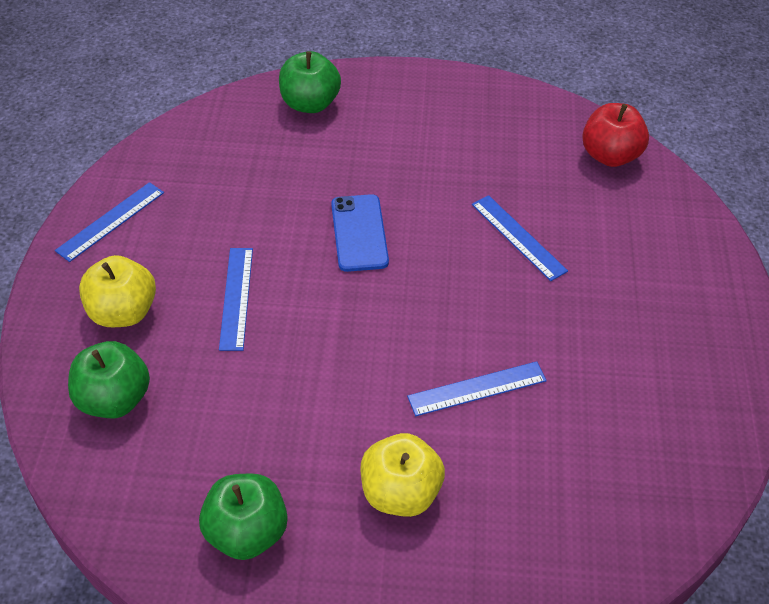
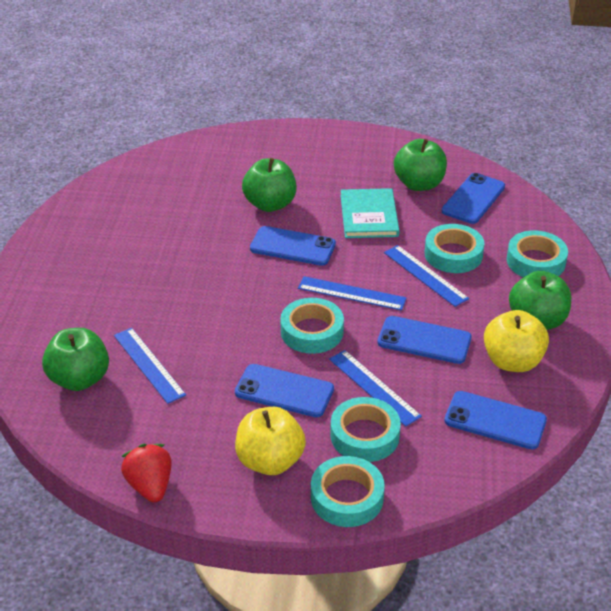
blue phone: 1 -> 5
green apple: 3 -> 4
red apple: 1 -> 0
red strawberry: 0 -> 1
turquoise book: 0 -> 1
turquoise tape: 0 -> 5

